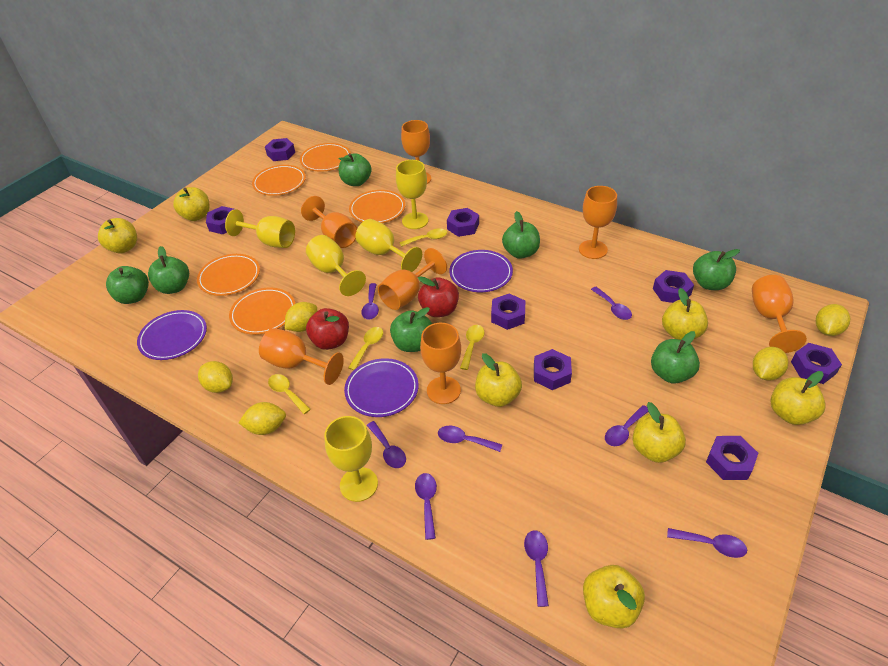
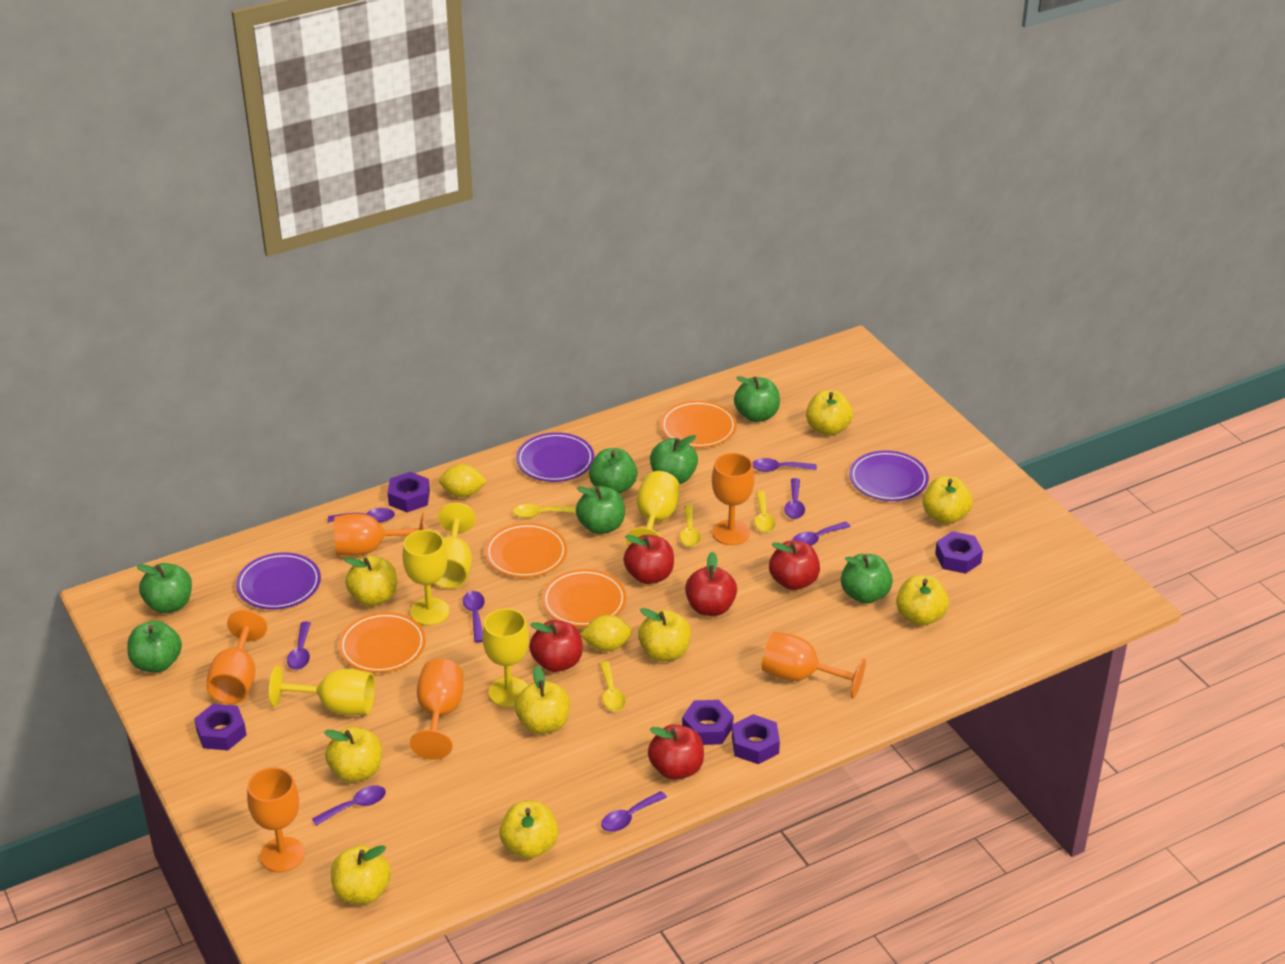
orange goblet: 7 -> 6
orange plate: 5 -> 4
purple nut: 8 -> 5
red apple: 2 -> 5
yellow apple: 7 -> 9
yellow lemon: 5 -> 2

